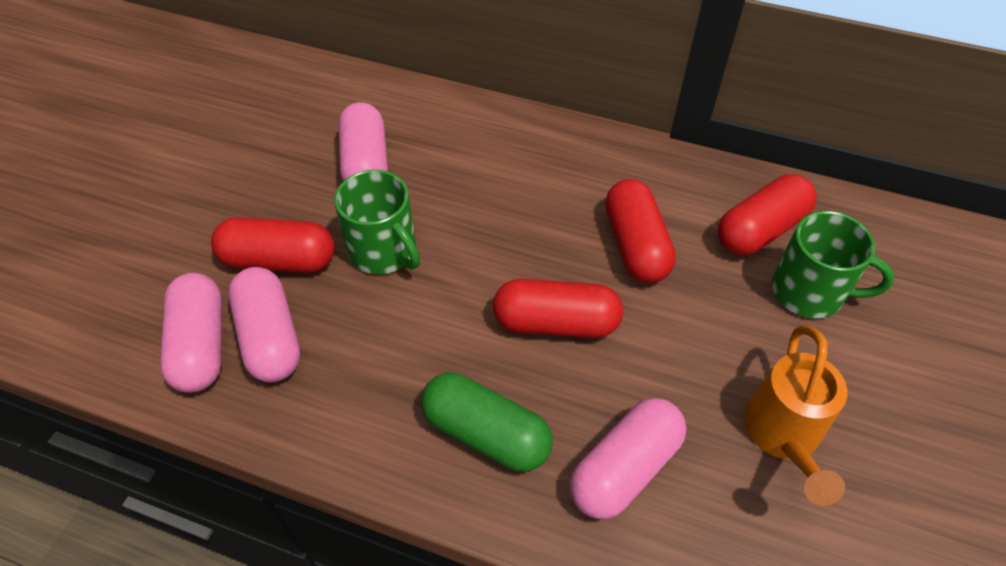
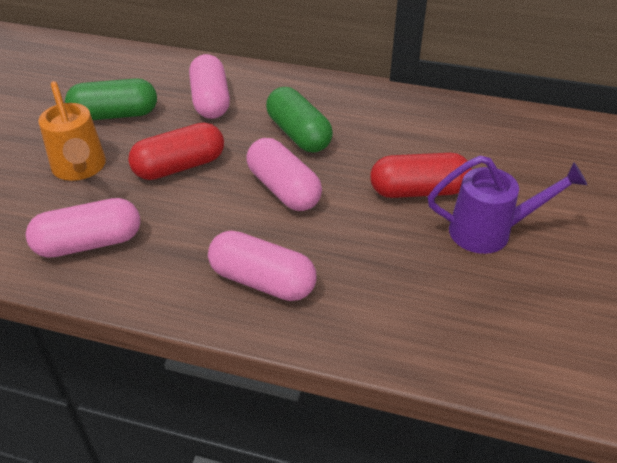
green capsule: 1 -> 2
green mug: 2 -> 0
purple watering can: 0 -> 1
red capsule: 4 -> 2

